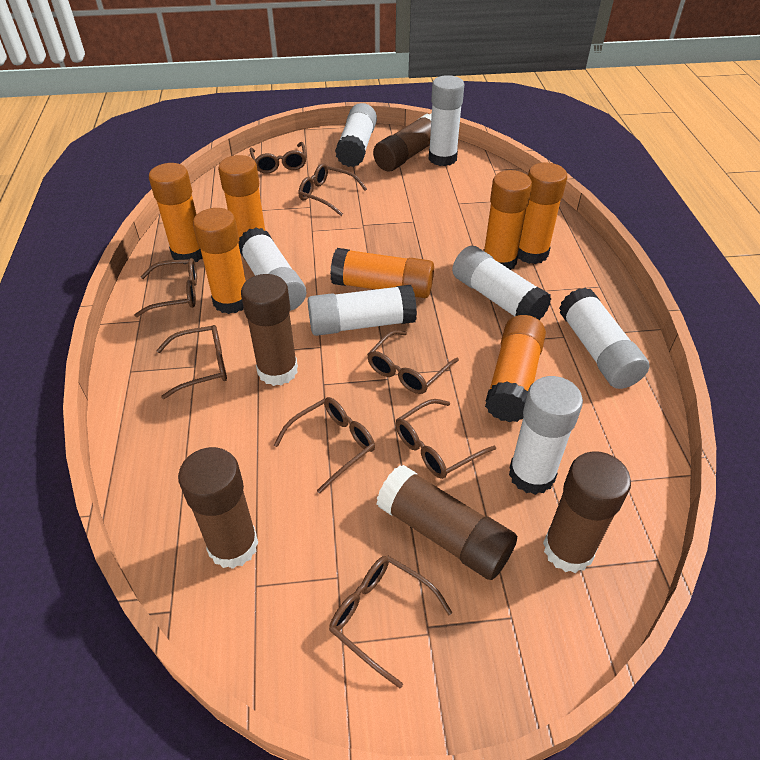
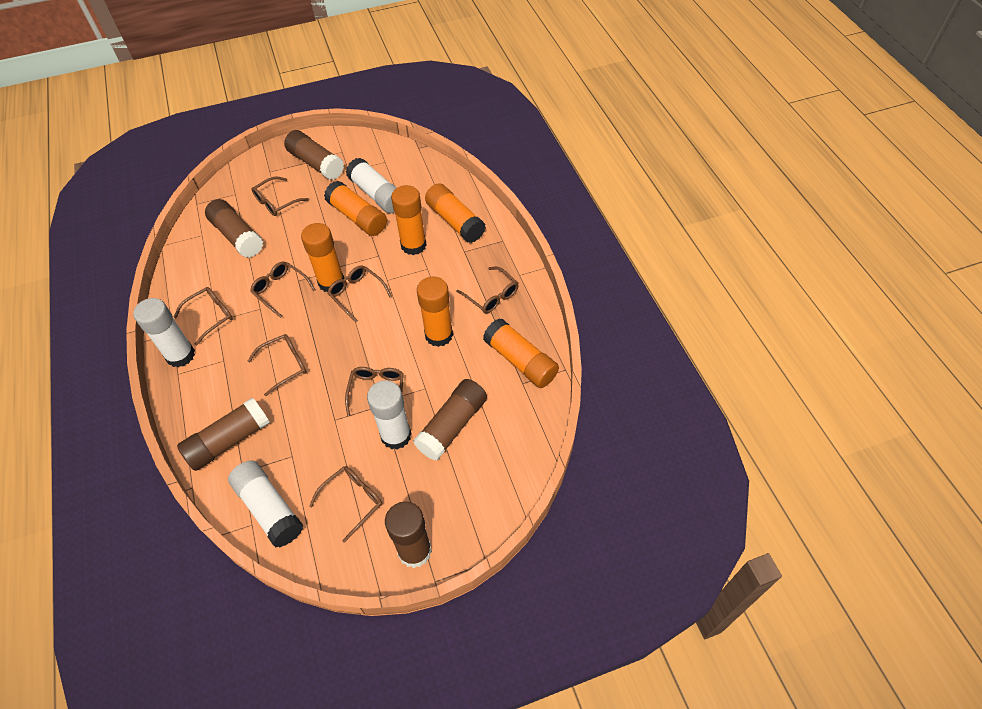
orange glue stick: 7 -> 6
white glue stick: 7 -> 4

